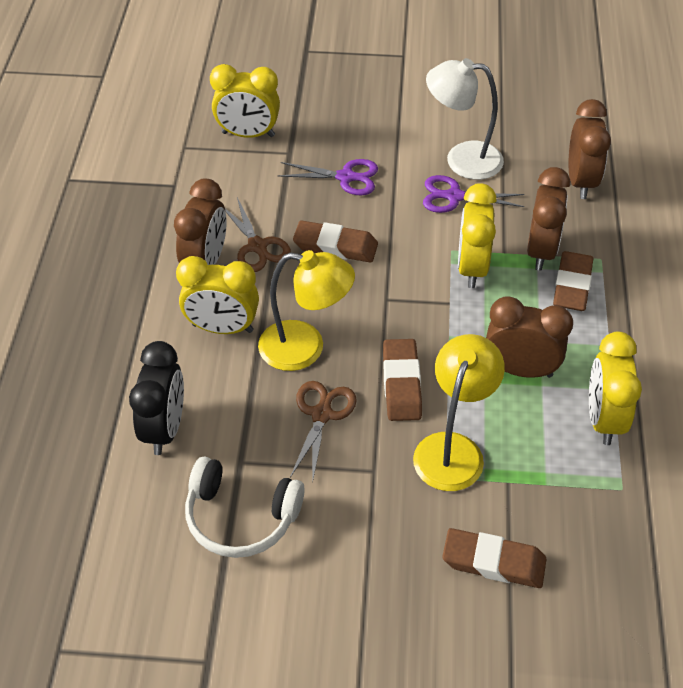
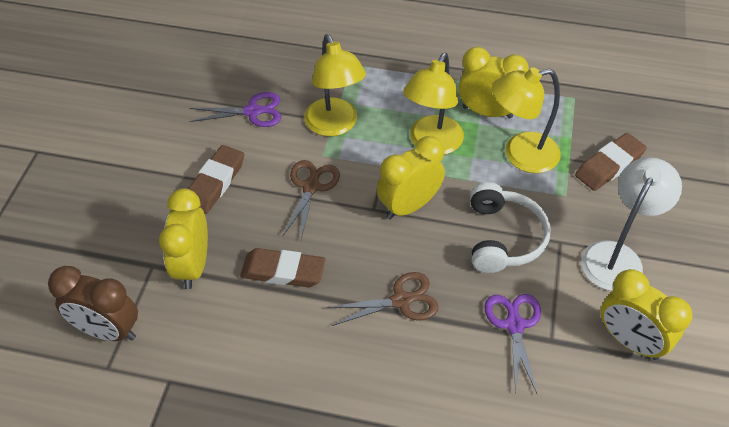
black clock: 1 -> 0
brown clock: 4 -> 1
brown eraser: 4 -> 3
yellow lamp: 2 -> 3

